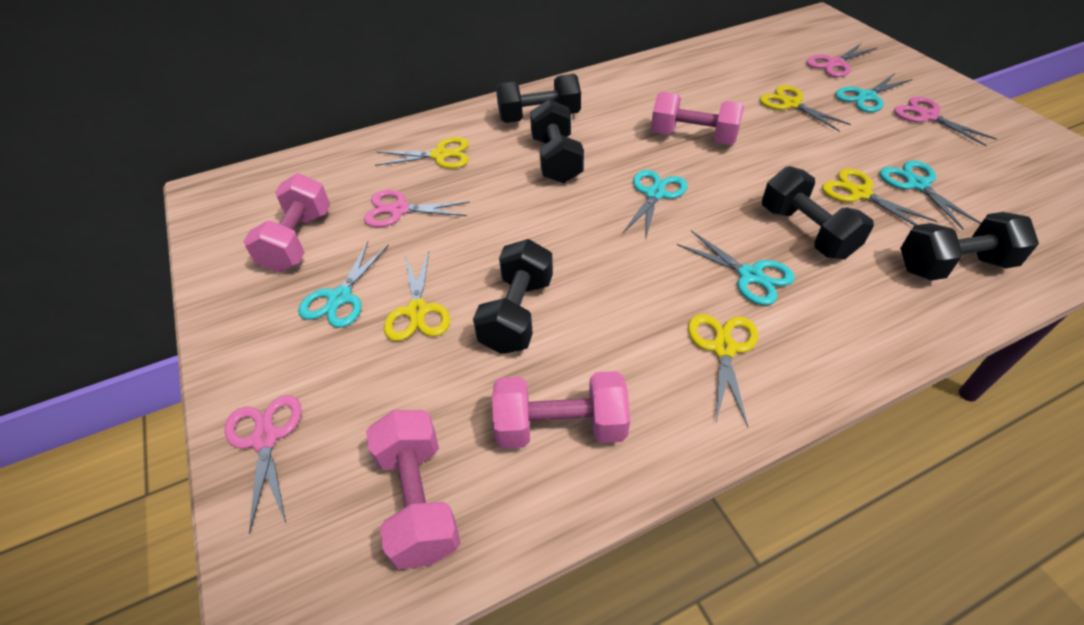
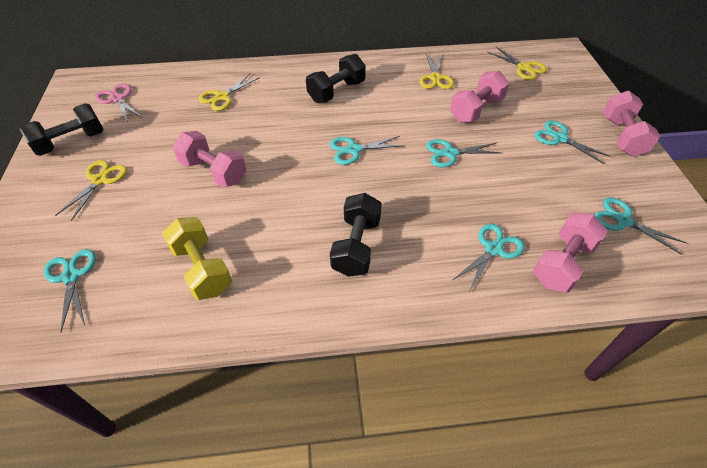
black dumbbell: 5 -> 3
pink scissors: 4 -> 1
turquoise scissors: 5 -> 6
yellow dumbbell: 0 -> 1
yellow scissors: 5 -> 4

